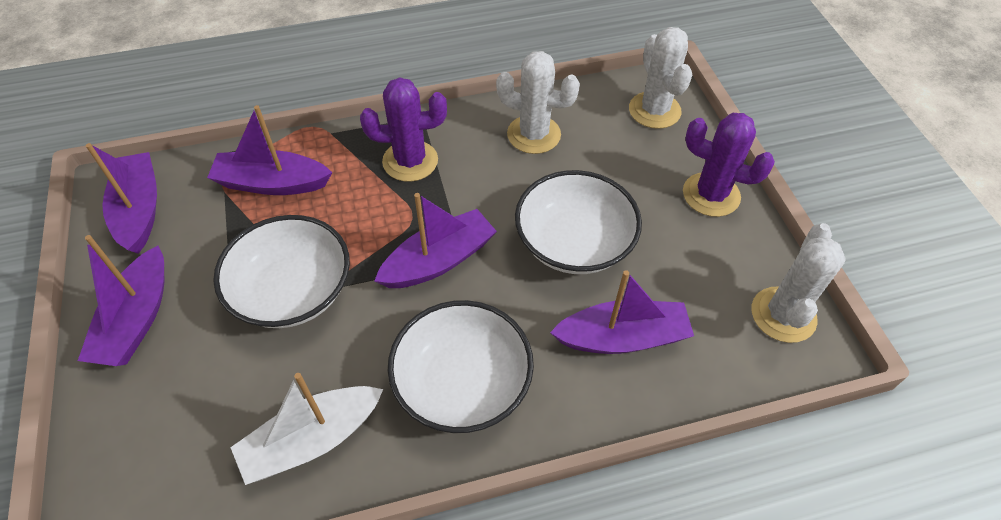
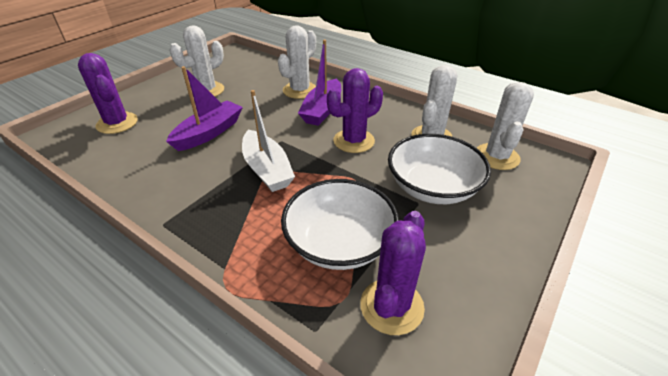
purple boat: 5 -> 2
purple cactus: 2 -> 3
white bowl: 3 -> 2
white cactus: 3 -> 4

